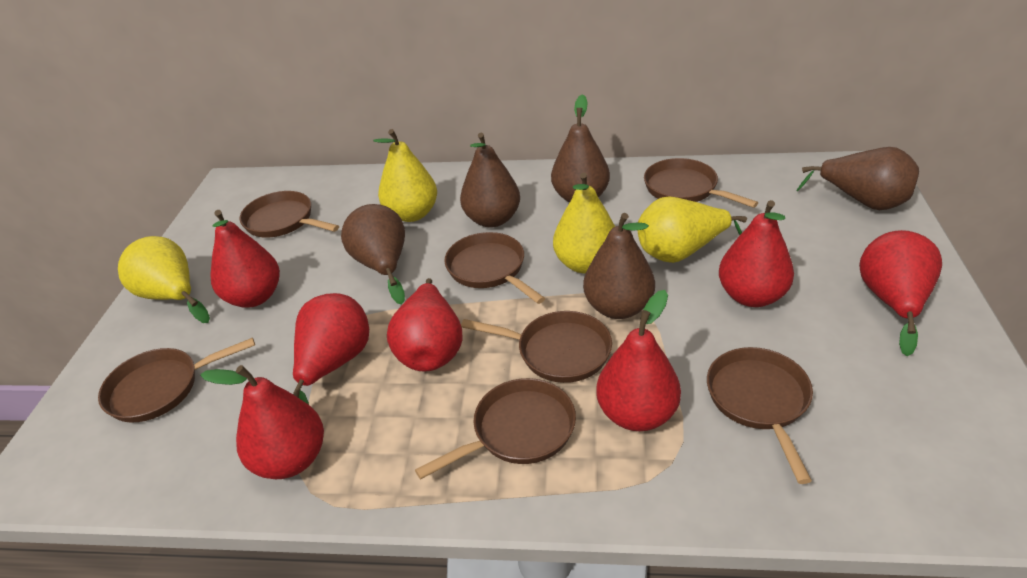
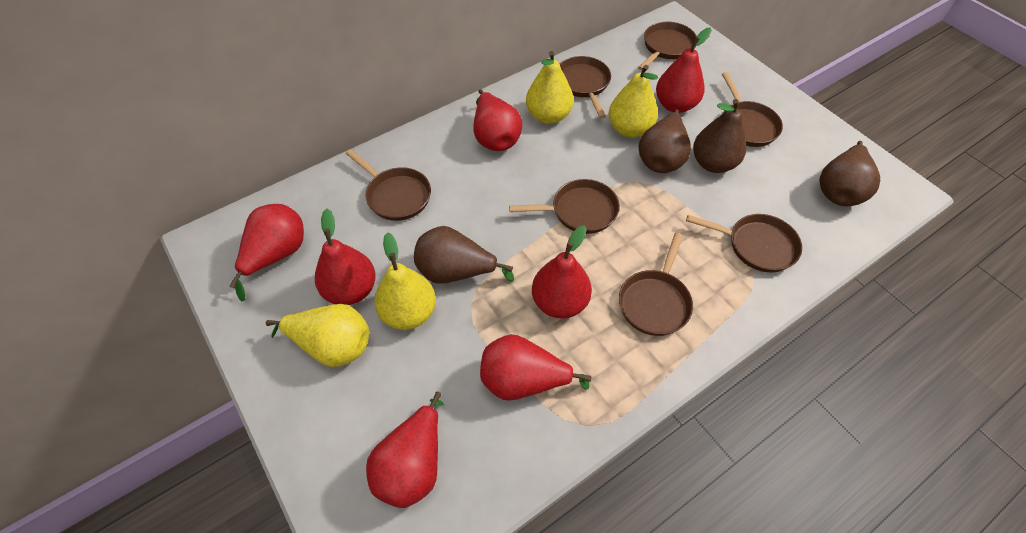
brown pear: 5 -> 4

